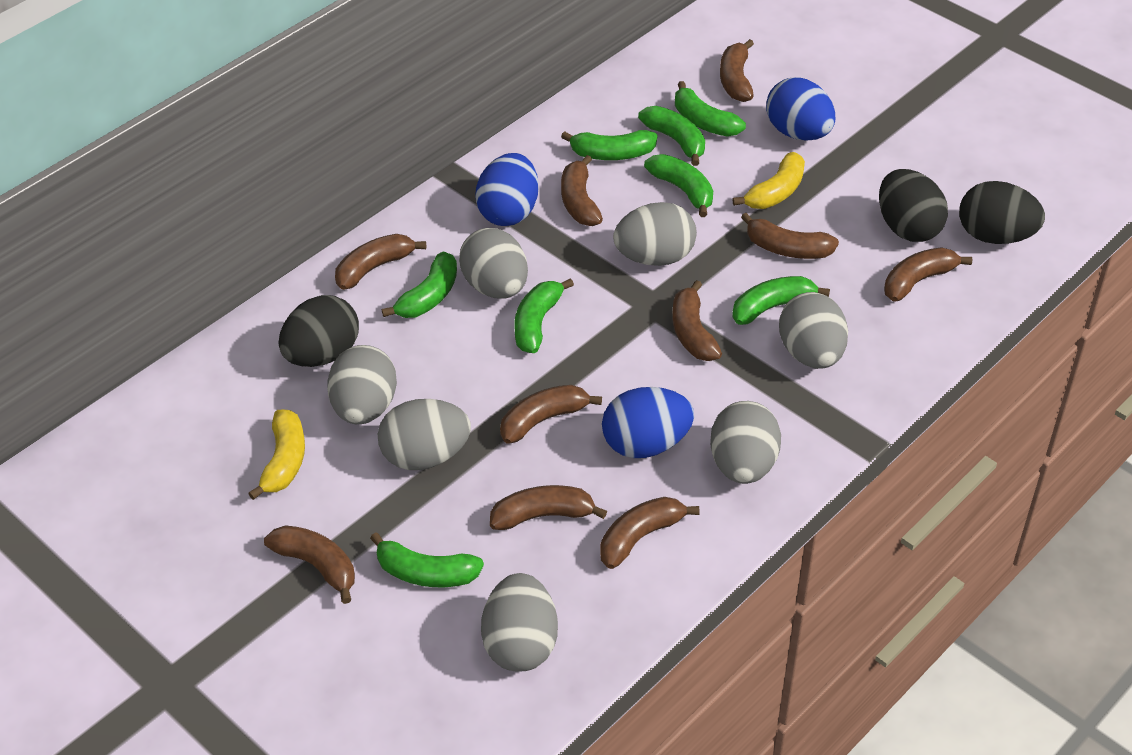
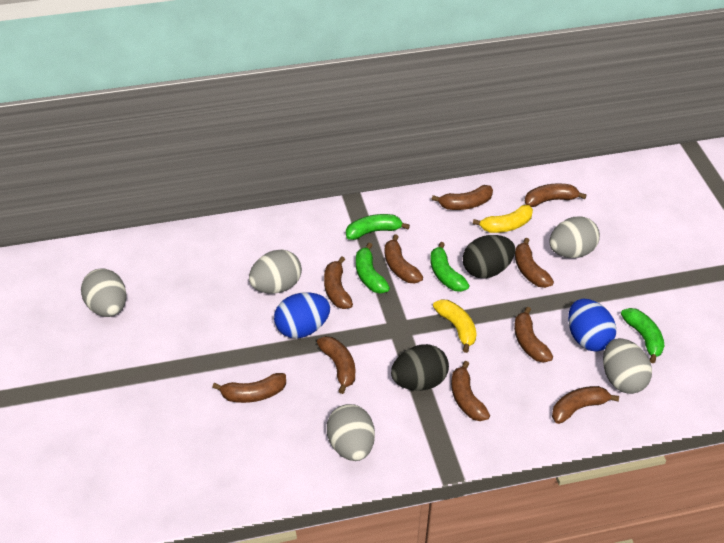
black egg: 3 -> 2
blue egg: 3 -> 2
green banana: 8 -> 4
grey egg: 7 -> 5

